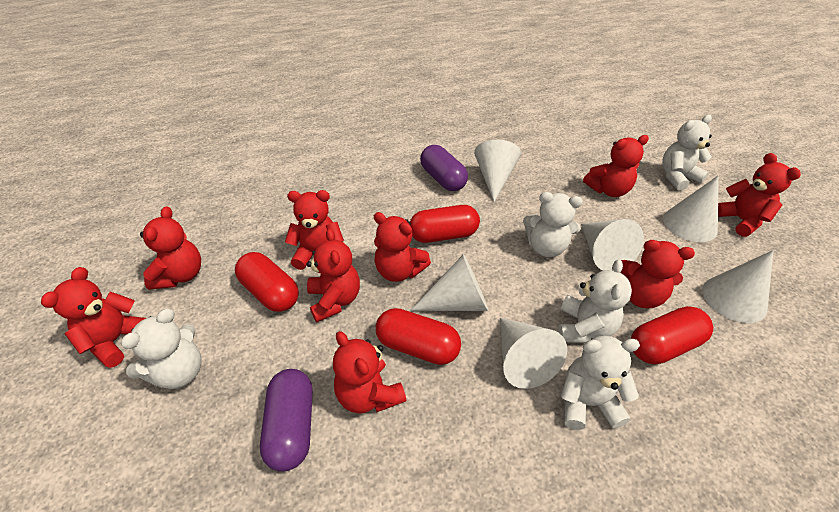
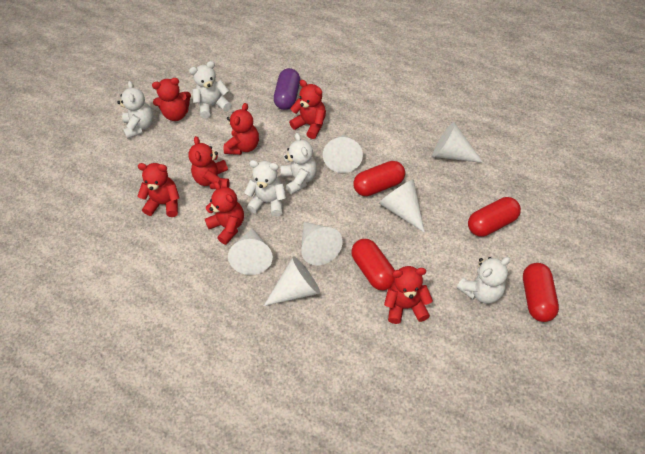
purple capsule: 2 -> 1
red teddy bear: 9 -> 7

